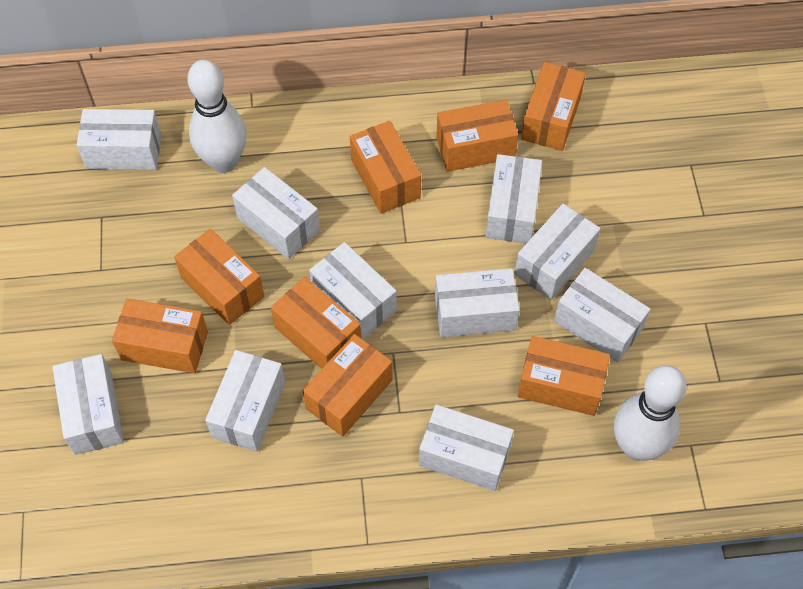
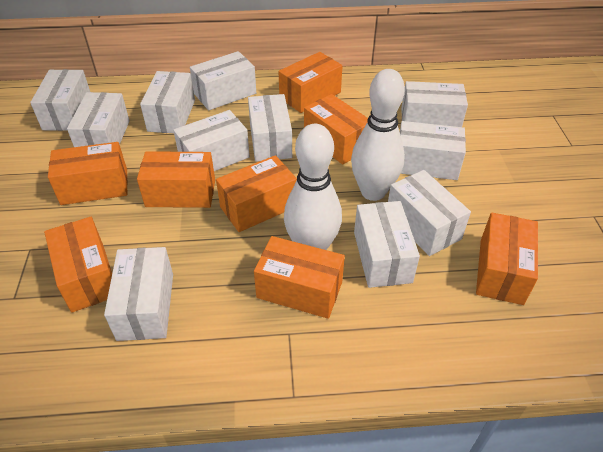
white box: 10 -> 11

